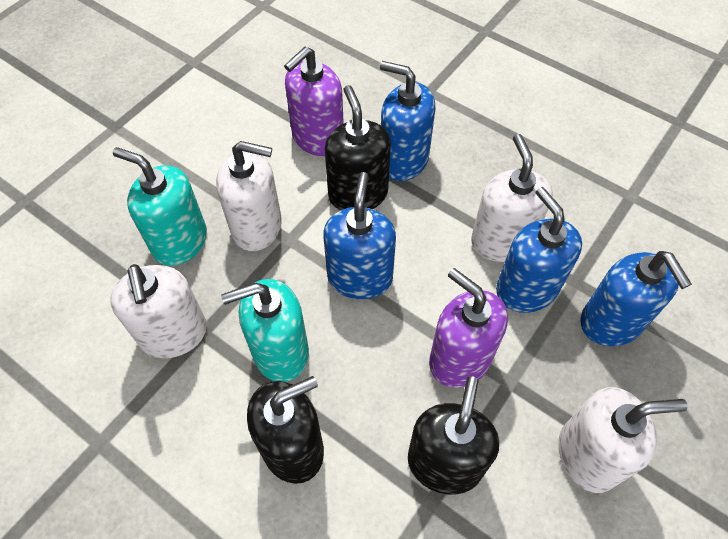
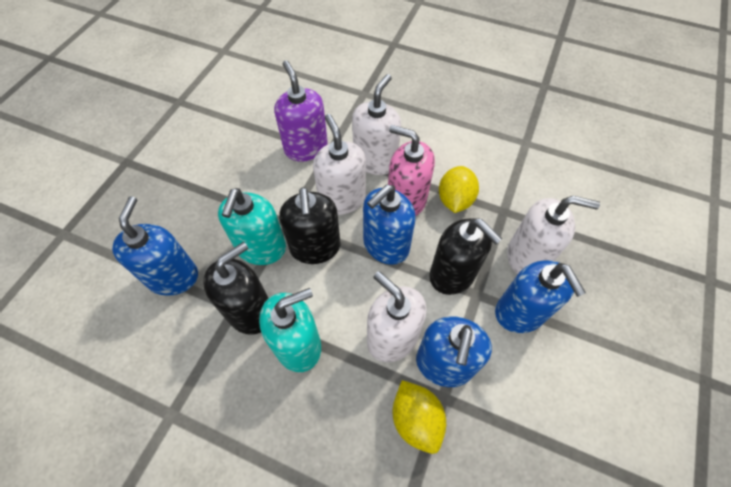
pink soap dispenser: 0 -> 1
purple soap dispenser: 2 -> 1
yellow lemon: 0 -> 2

